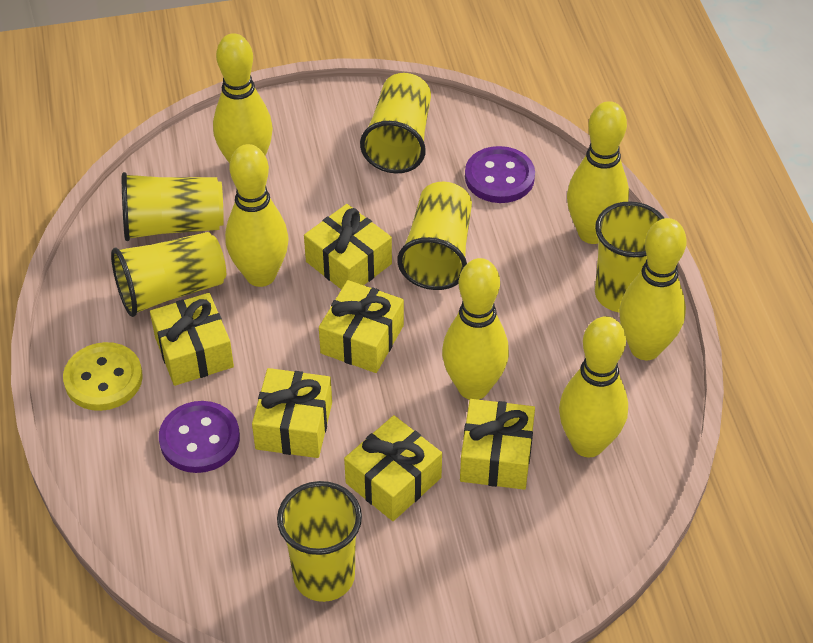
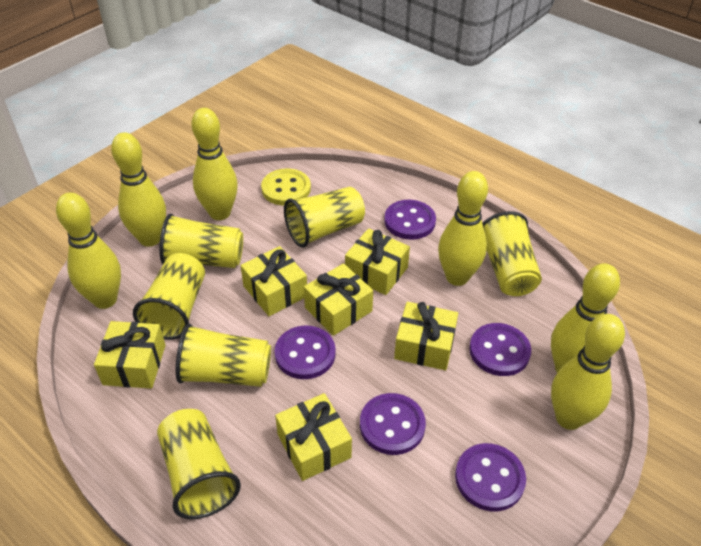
purple button: 2 -> 5

